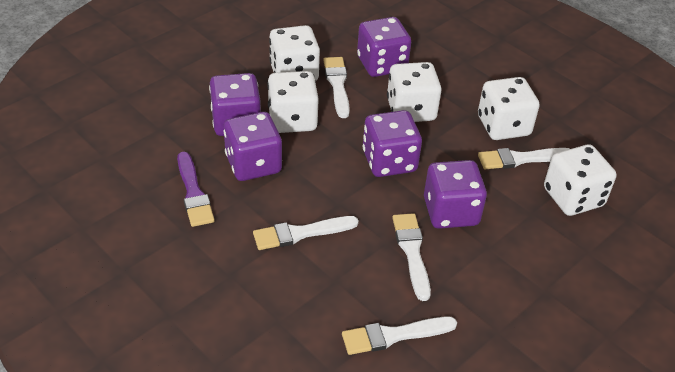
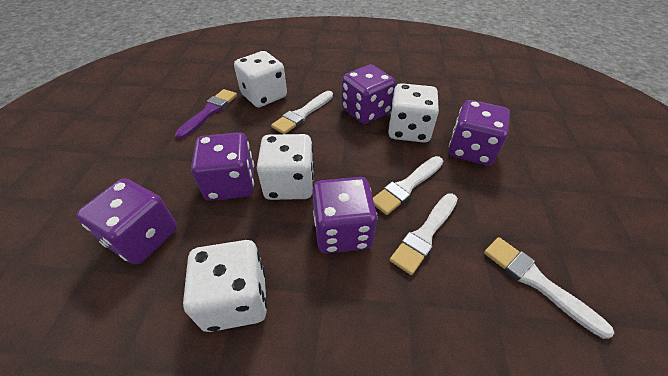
white brush: 5 -> 4
white dice: 5 -> 4

